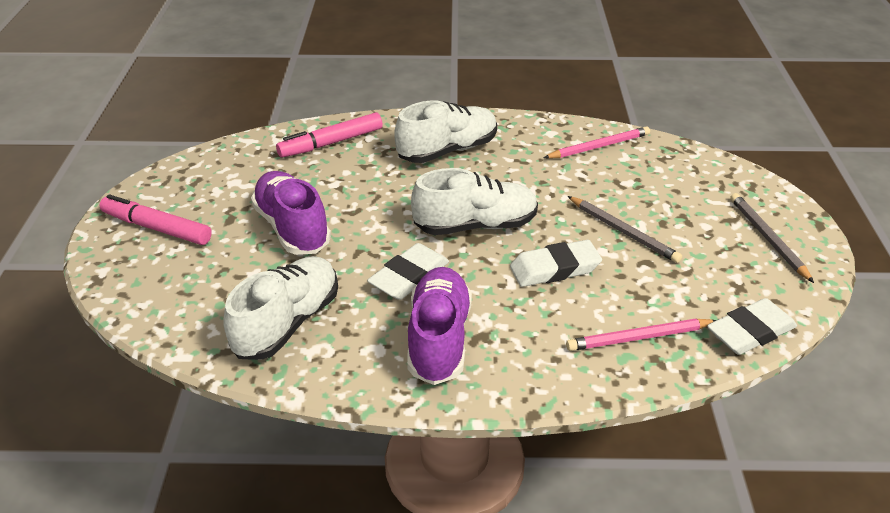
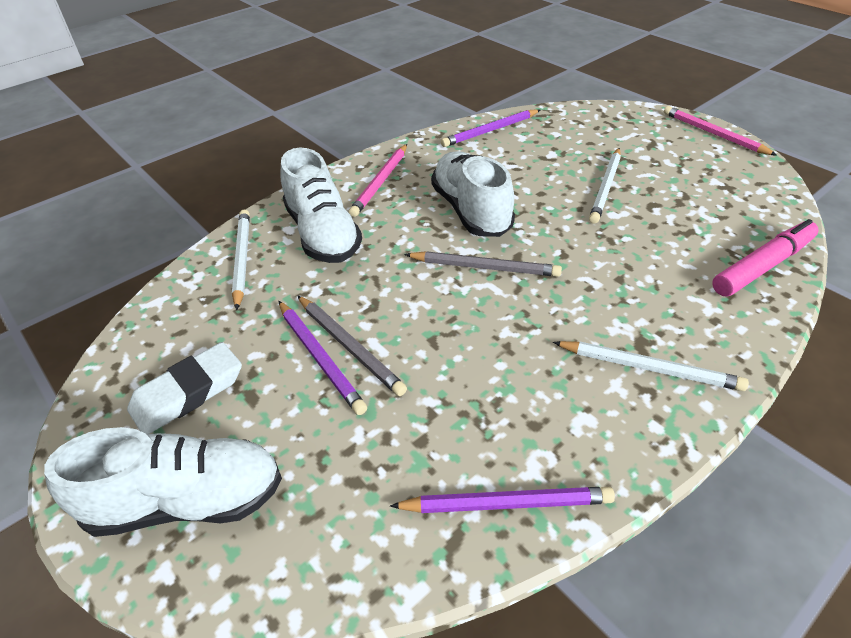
pink marker: 2 -> 1
purple pencil: 0 -> 3
purple shoe: 2 -> 0
white eraser: 3 -> 1
white pencil: 0 -> 3

